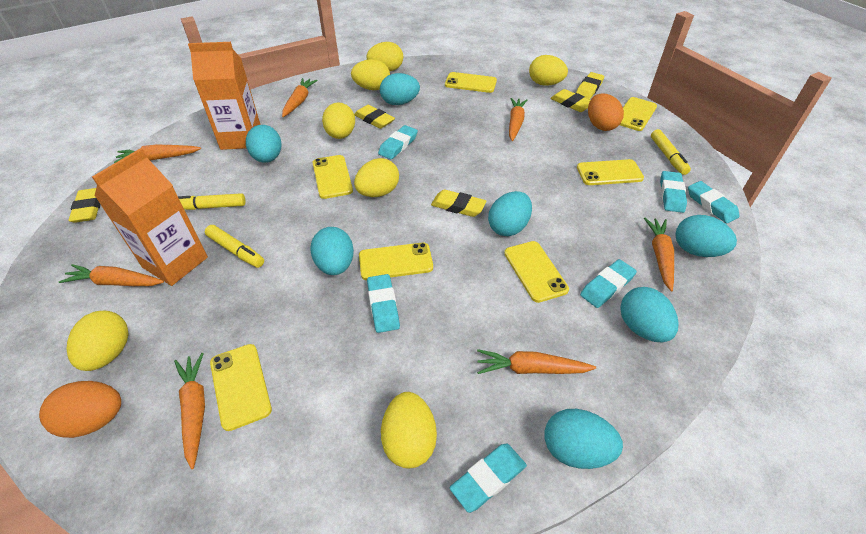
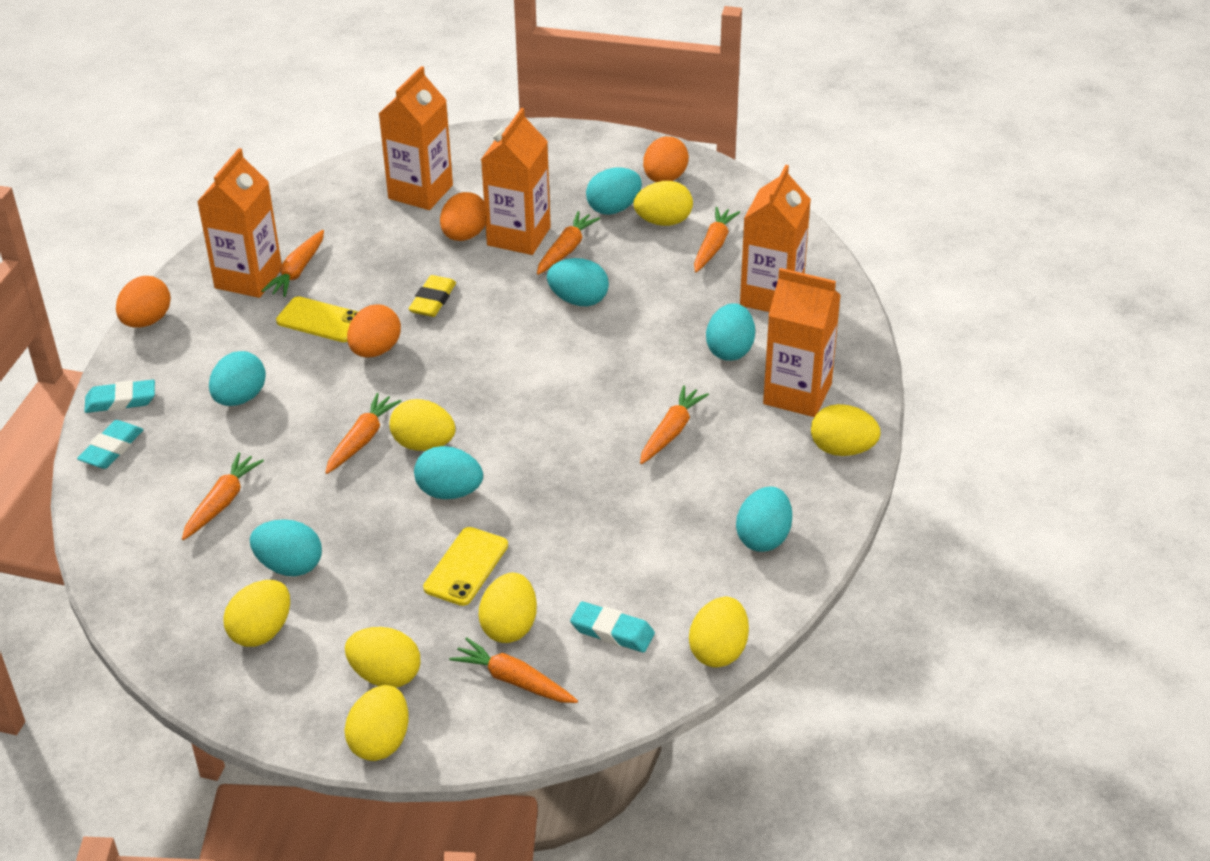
orange carton: 2 -> 5
orange egg: 2 -> 4
turquoise eraser: 6 -> 3
yellow egg: 7 -> 8
yellow eraser: 5 -> 1
yellow marker: 3 -> 0
yellow phone: 7 -> 2

